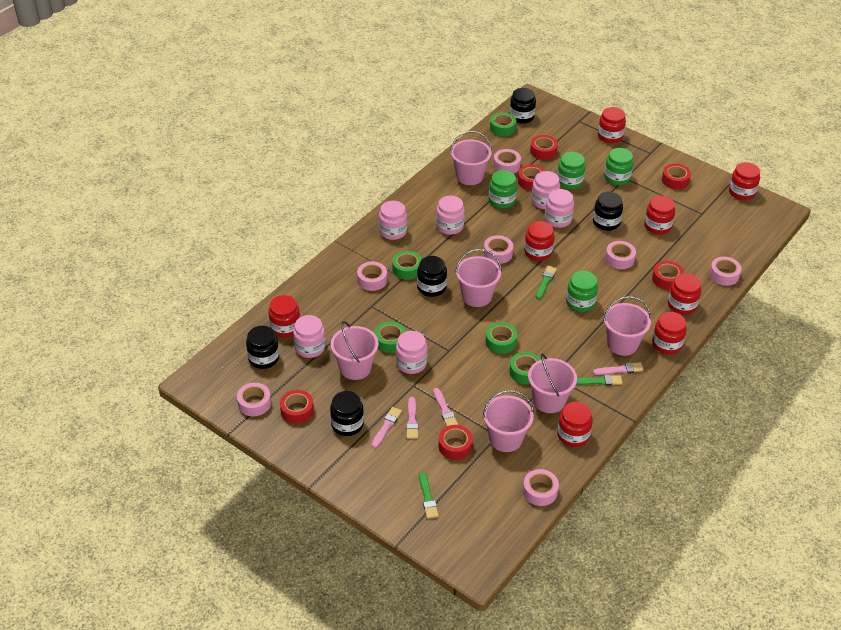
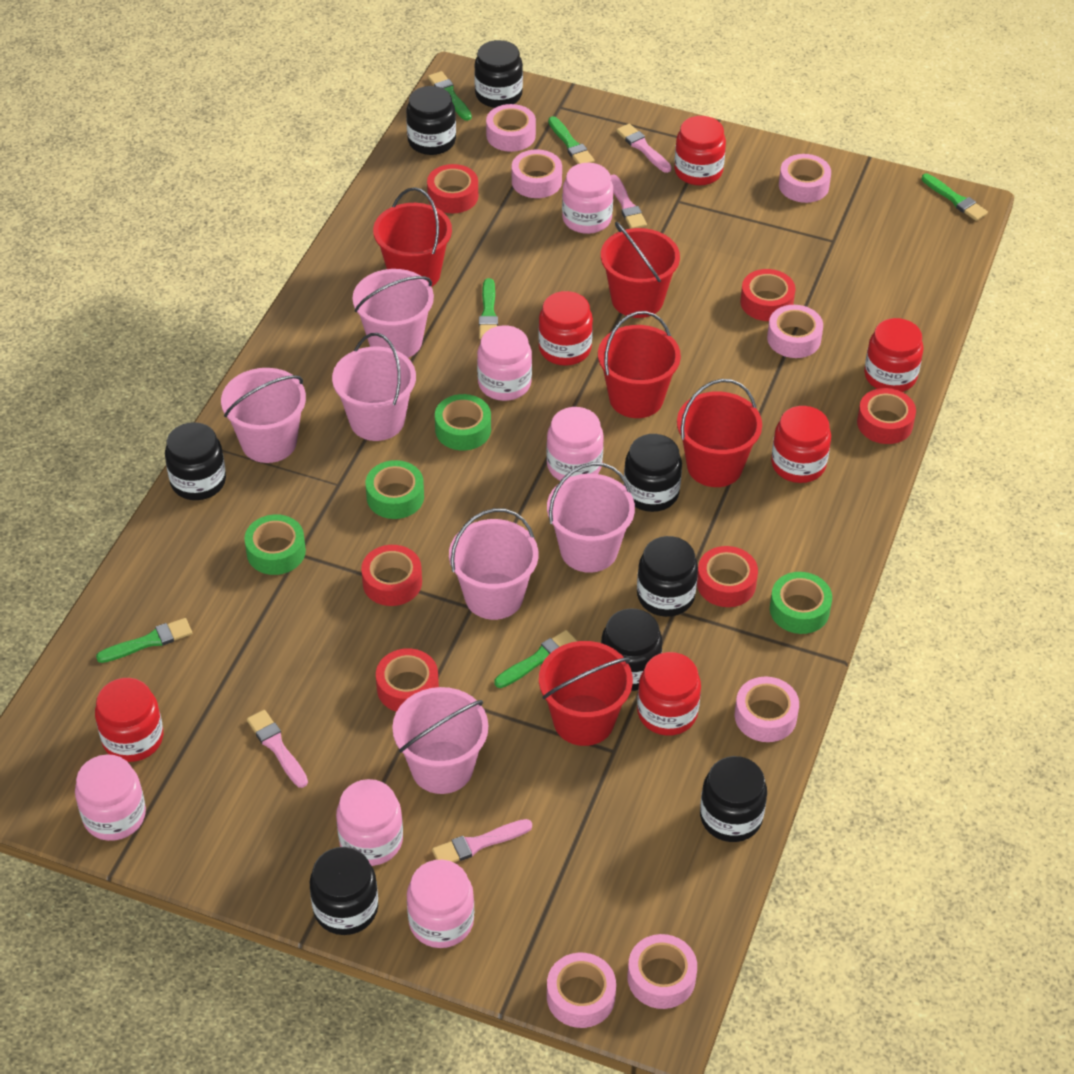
black jar: 5 -> 8
green brush: 3 -> 6
green jar: 4 -> 0
green tape: 5 -> 4
red bucket: 0 -> 5
red jar: 8 -> 6

